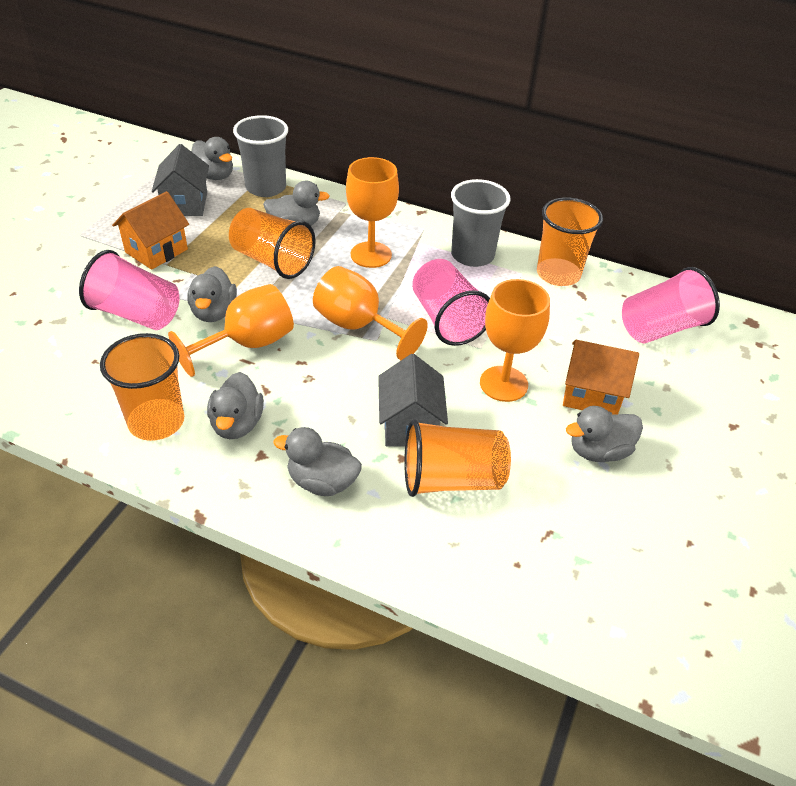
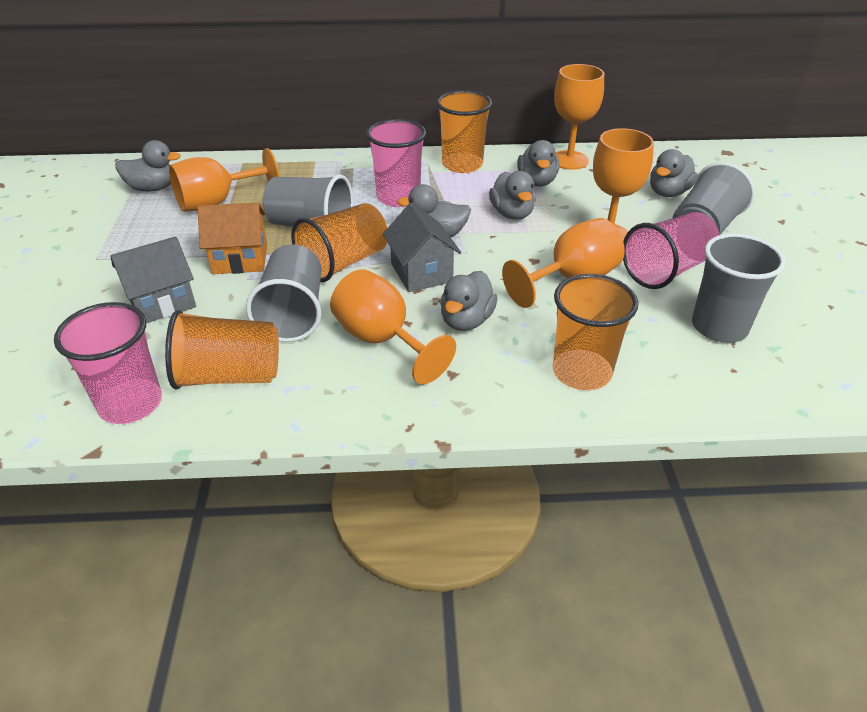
grey cup: 2 -> 4
orange goblet: 4 -> 5
orange house: 2 -> 1

